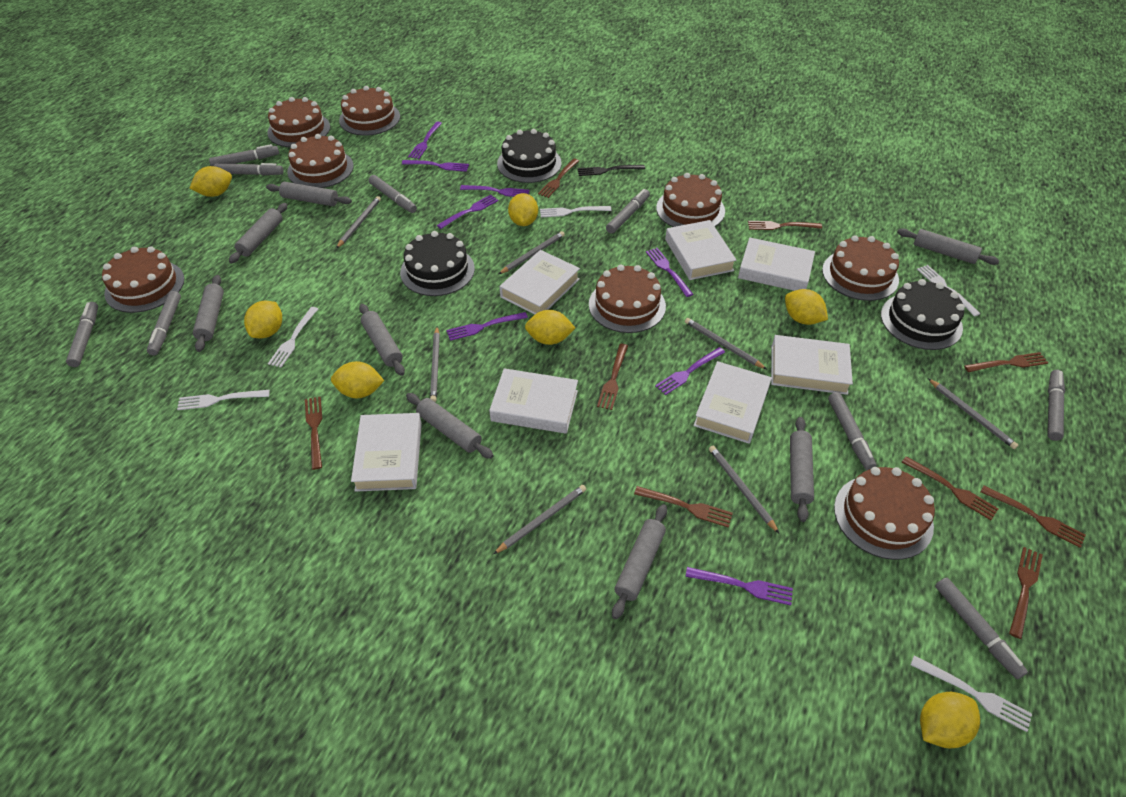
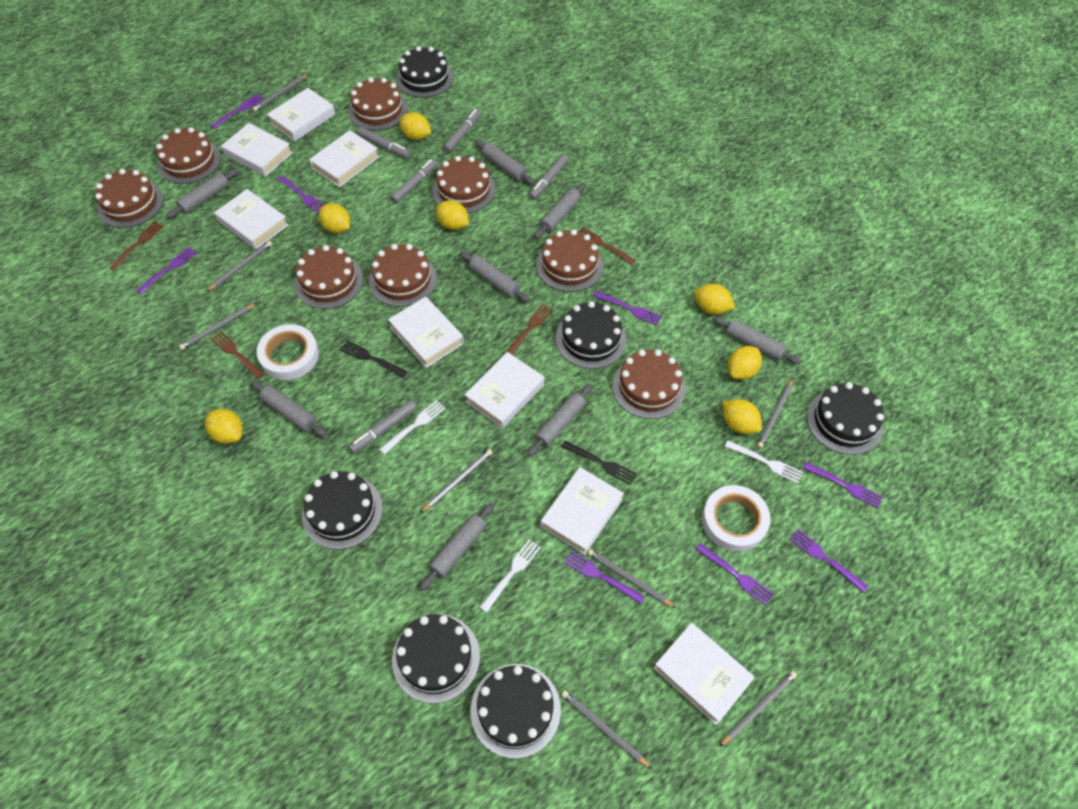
black cake: 3 -> 6
black fork: 1 -> 2
brown fork: 9 -> 4
grey marker: 9 -> 5
grey pencil: 7 -> 8
white book: 7 -> 8
white fork: 5 -> 3
white tape: 0 -> 2

